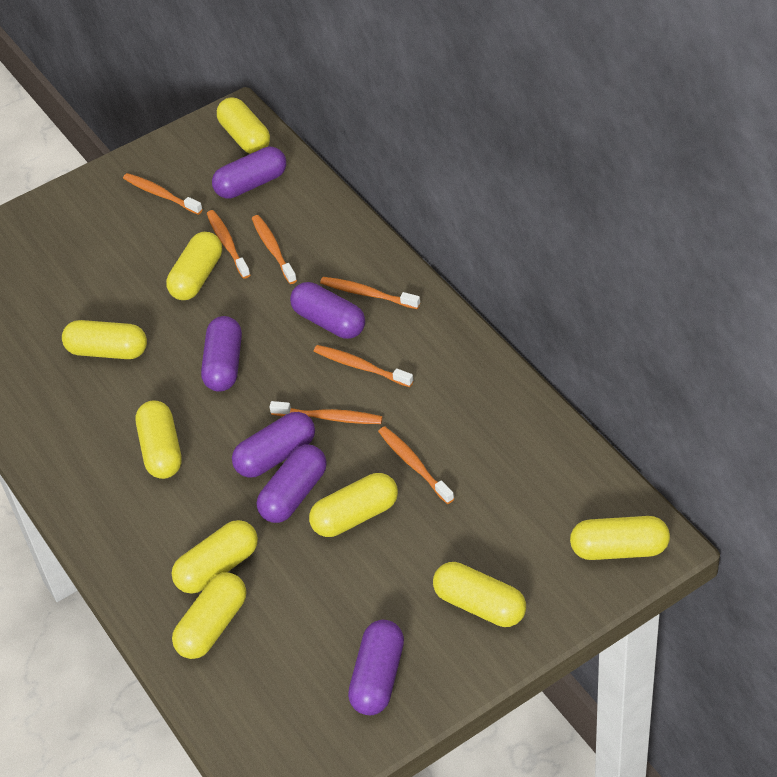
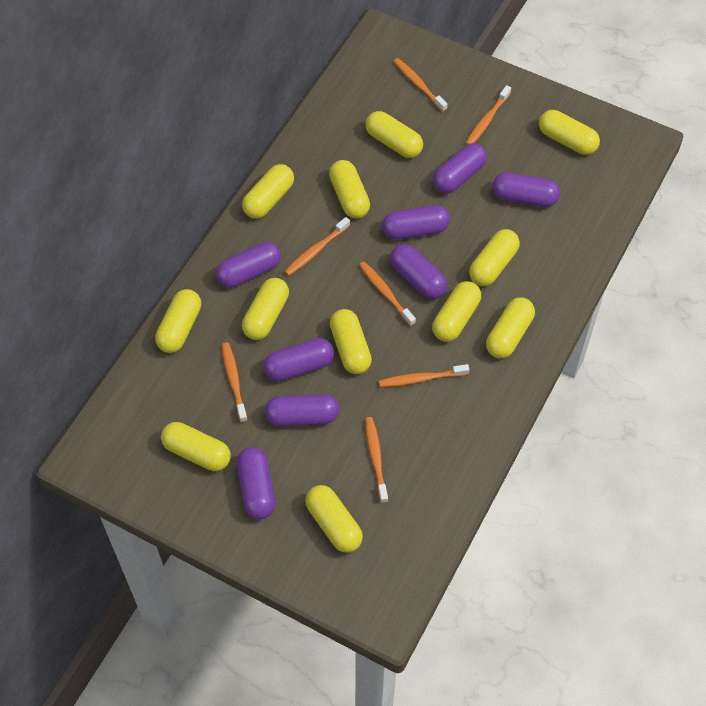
purple capsule: 6 -> 8
yellow capsule: 9 -> 12

